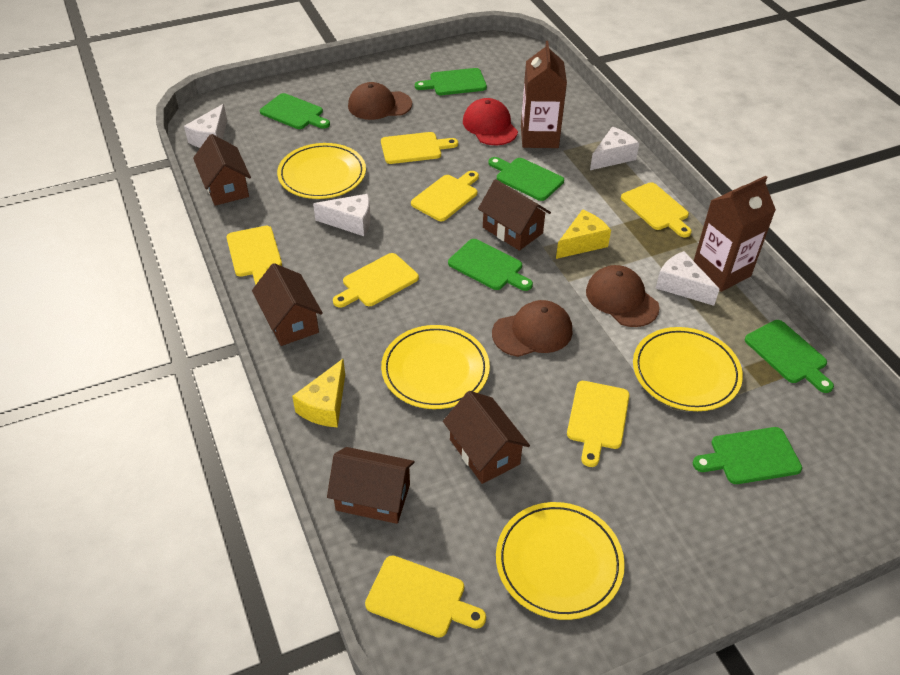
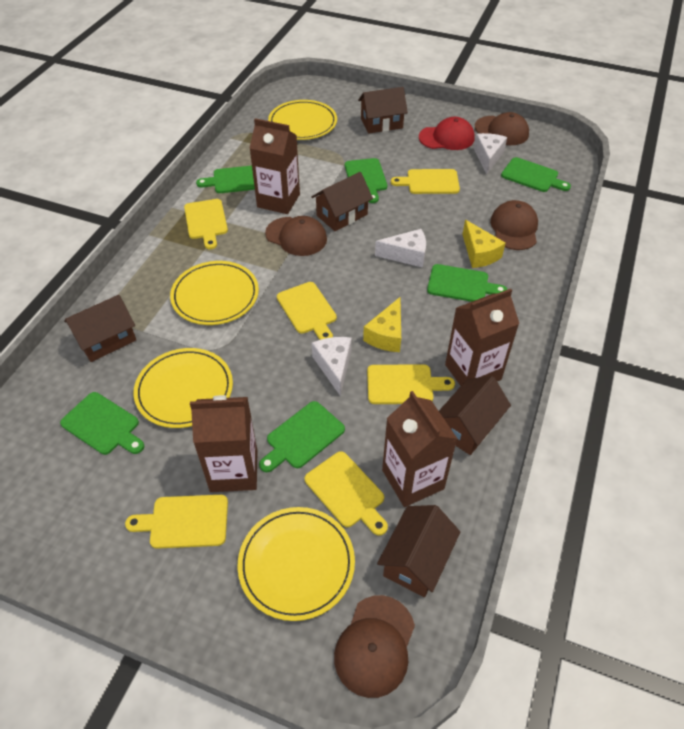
brown cap: 3 -> 4
brown carton: 2 -> 4
white cheese: 4 -> 3
yellow cutting board: 7 -> 6

